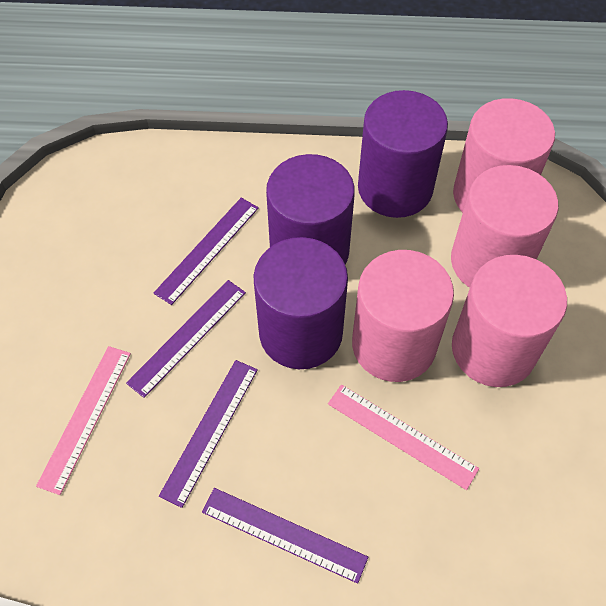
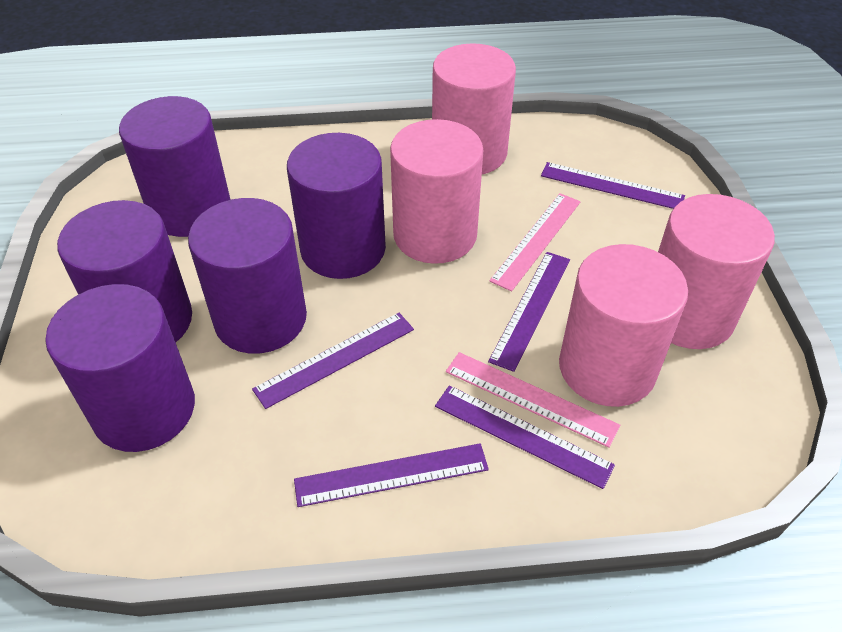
purple cylinder: 3 -> 5
purple ruler: 4 -> 5

